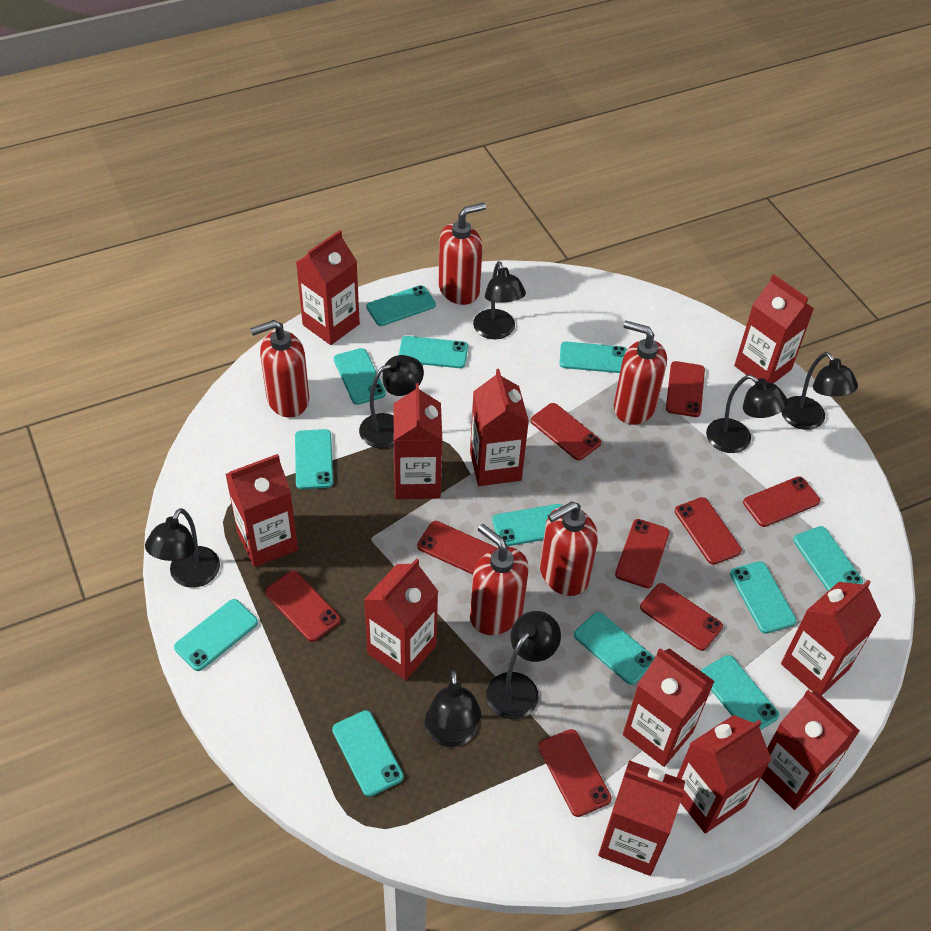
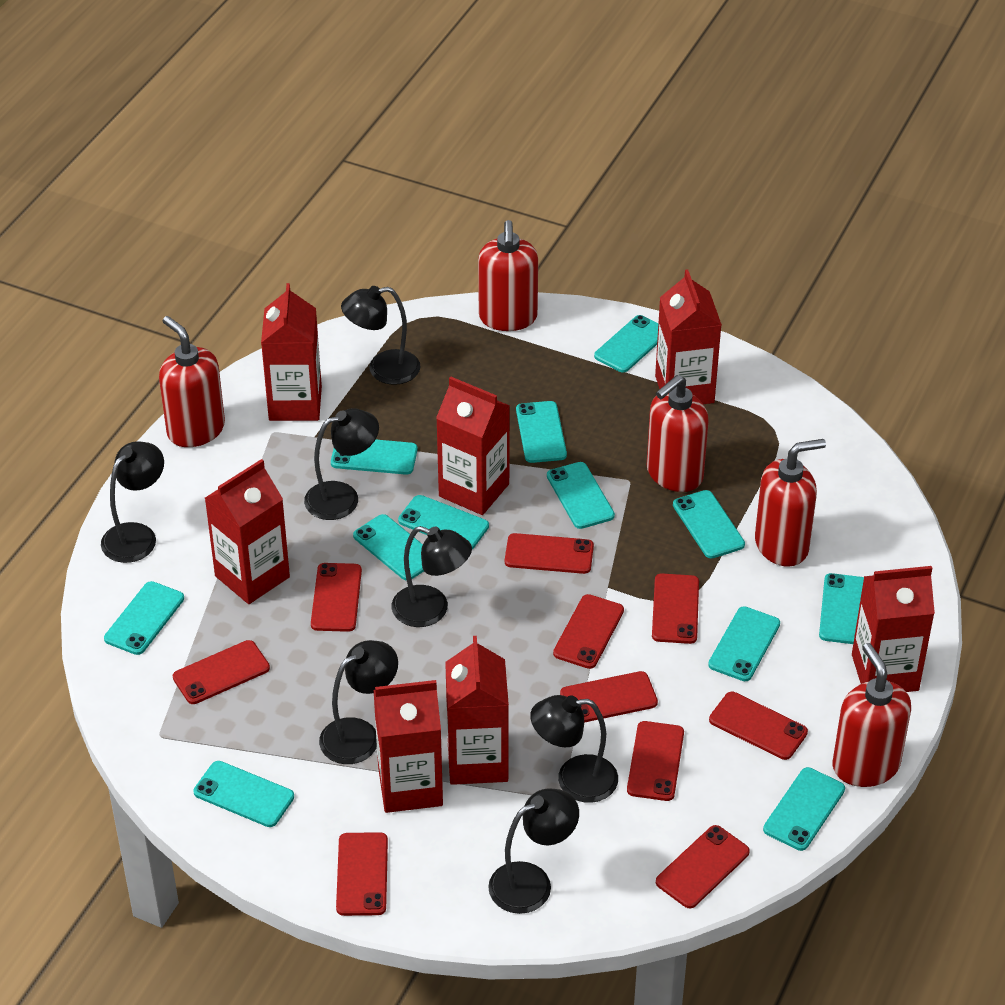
red carton: 11 -> 7
red phone: 9 -> 10

